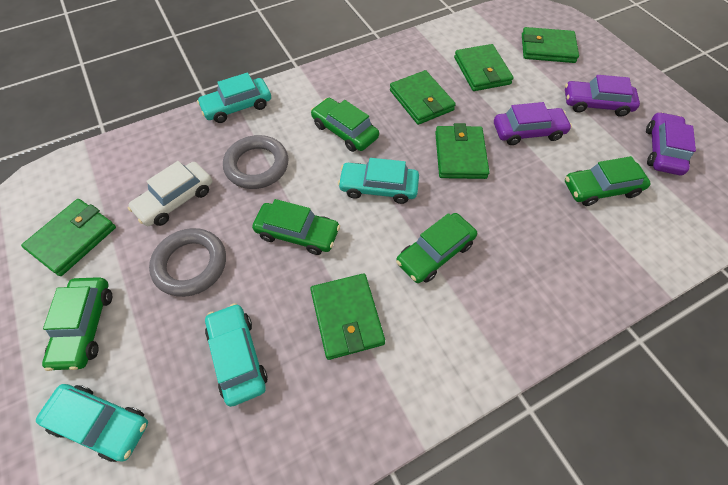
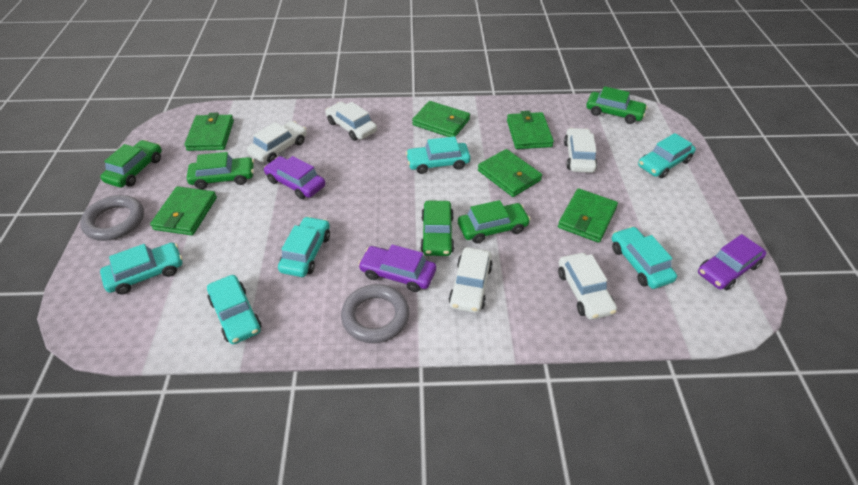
turquoise car: 4 -> 6
white car: 1 -> 5

